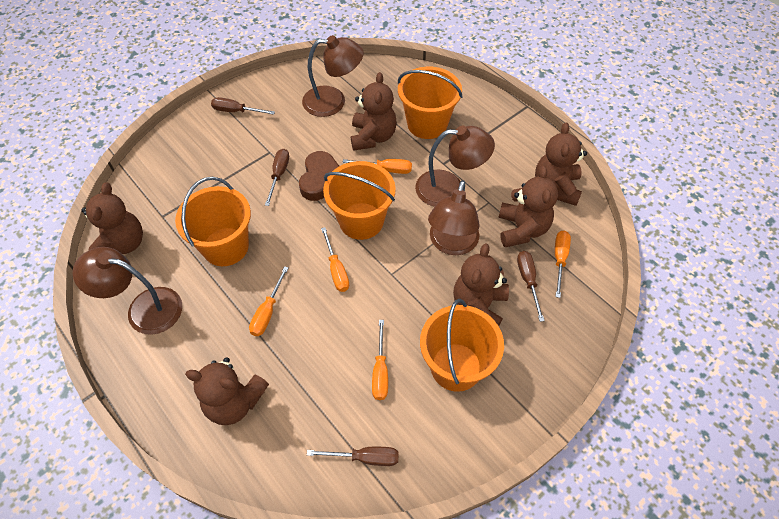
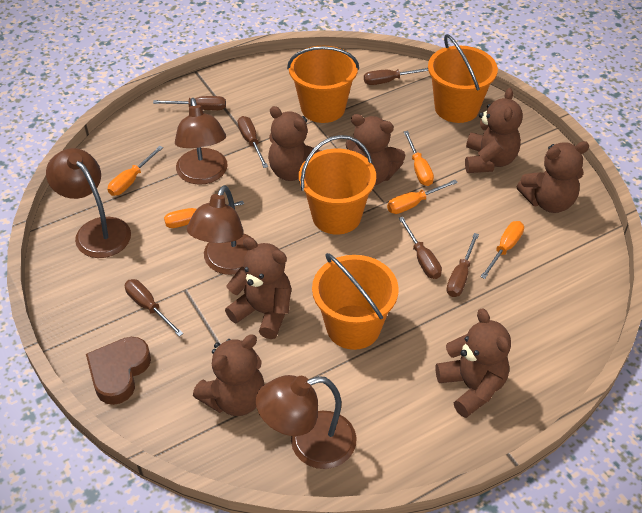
brown screwdriver: 4 -> 6
brown teddy bear: 6 -> 7

